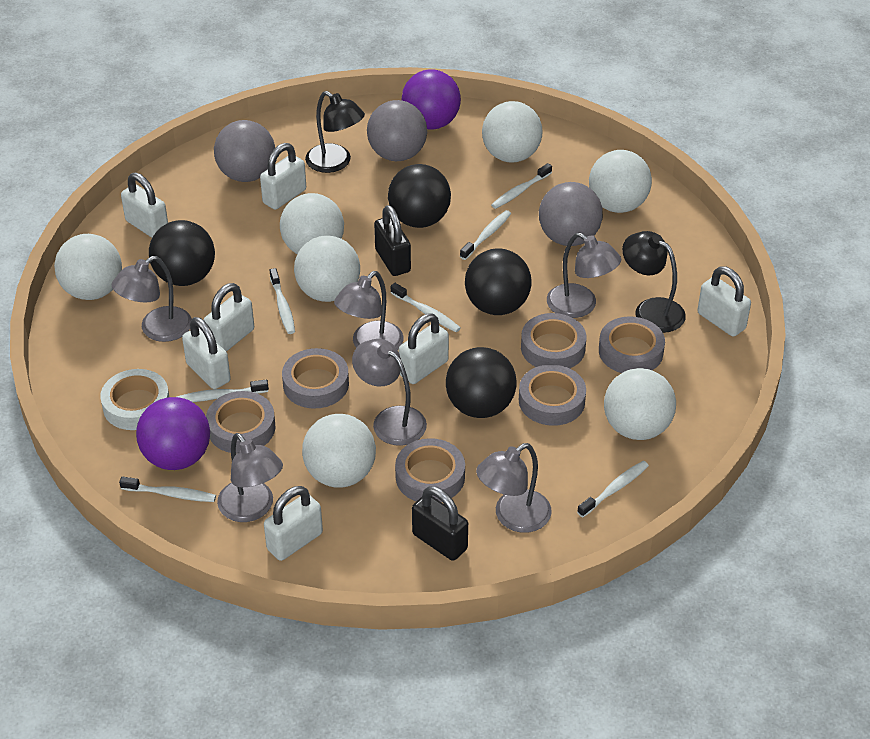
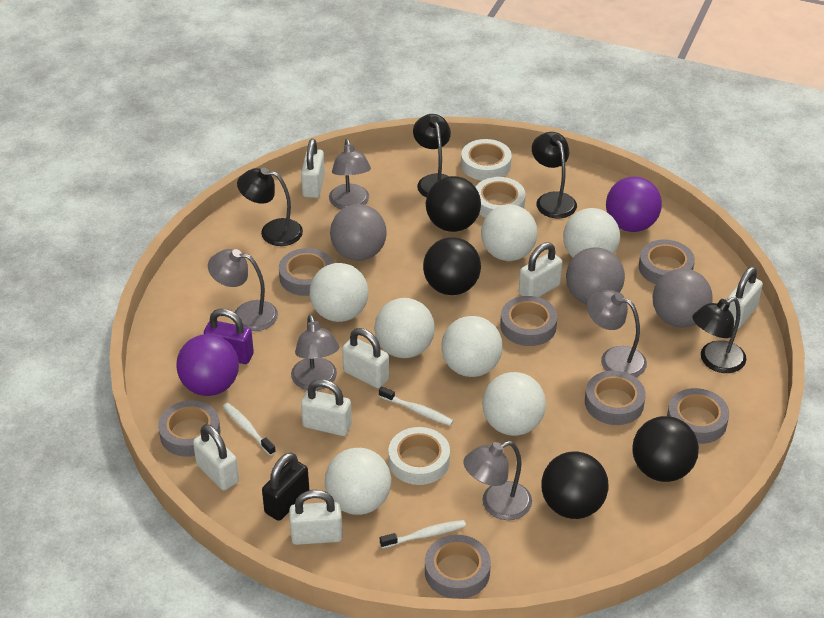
black lamp: 2 -> 4
black padlock: 2 -> 1
grey lamp: 6 -> 5
grey tape: 6 -> 7
purple padlock: 0 -> 1
white tape: 1 -> 3
white toothbrush: 7 -> 3

